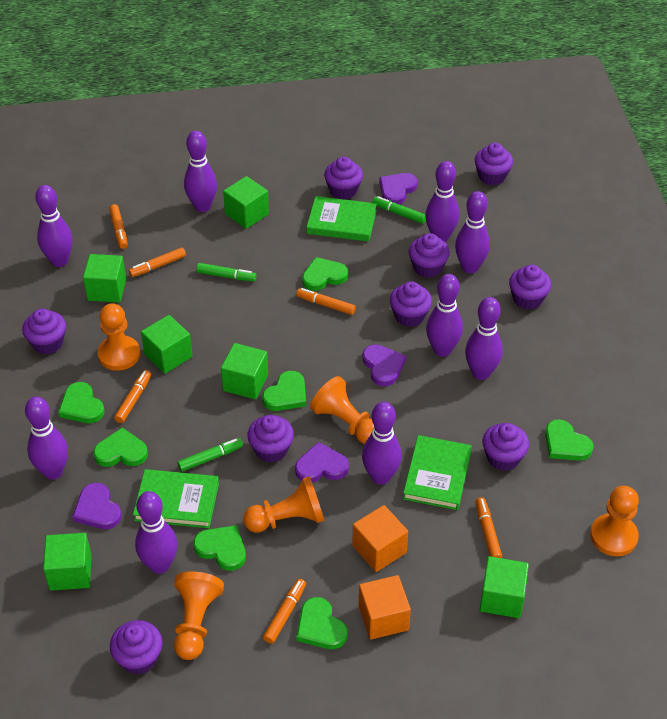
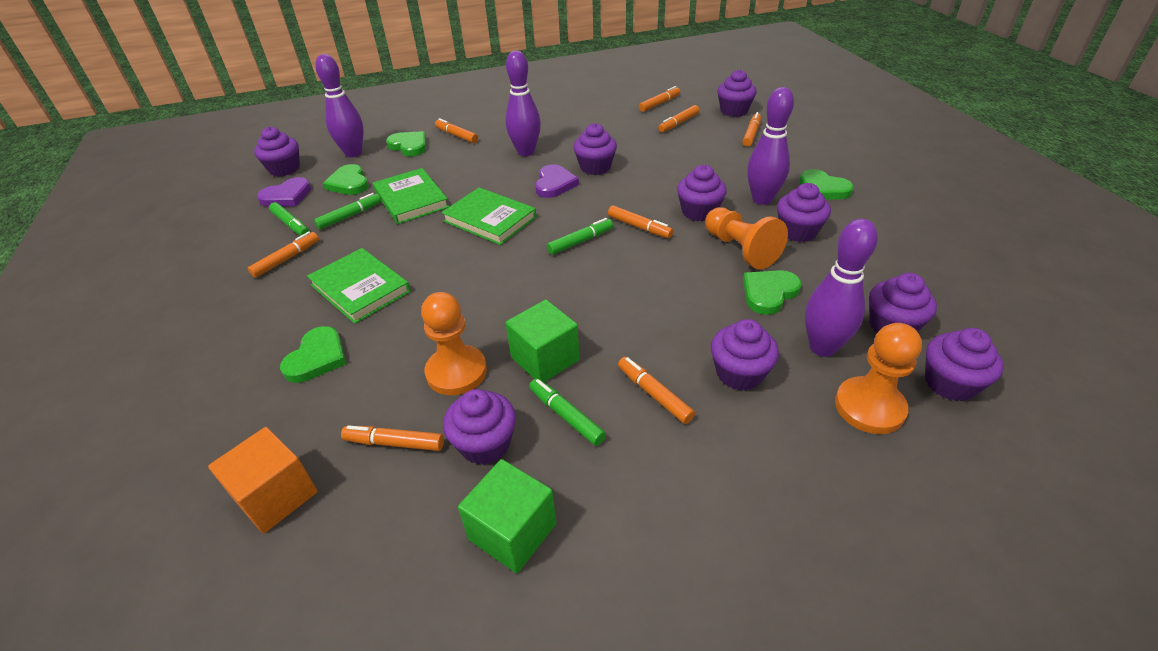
green cube: 6 -> 2
green heart: 7 -> 5
green marker: 3 -> 4
orange cube: 2 -> 1
orange marker: 6 -> 8
orange pawn: 5 -> 3
purple bowling pin: 9 -> 4
purple heart: 4 -> 2

